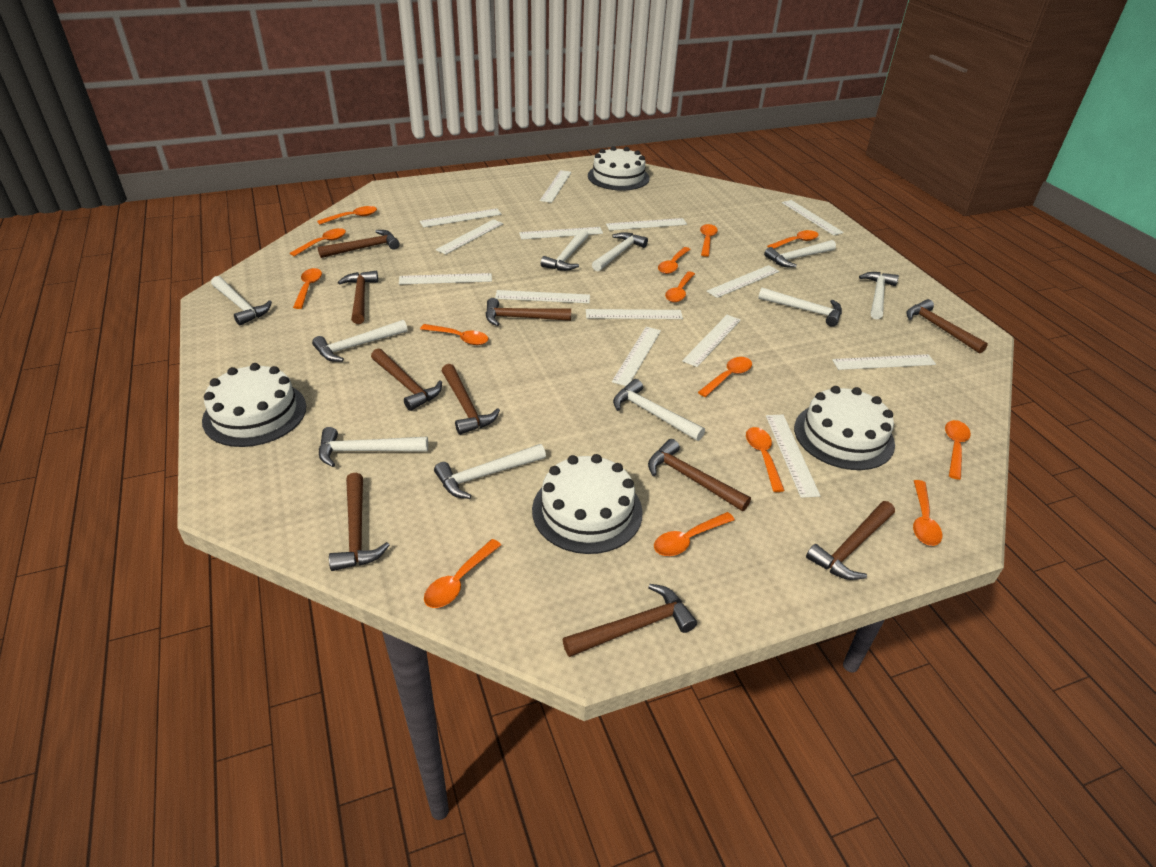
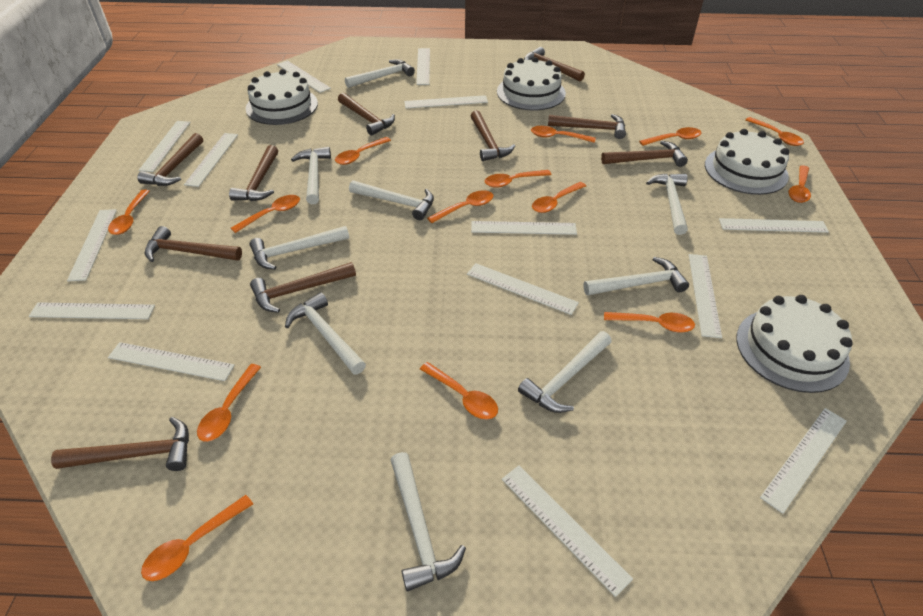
white hammer: 10 -> 9

